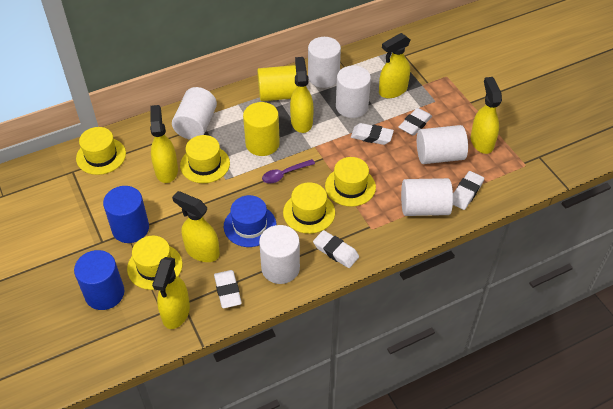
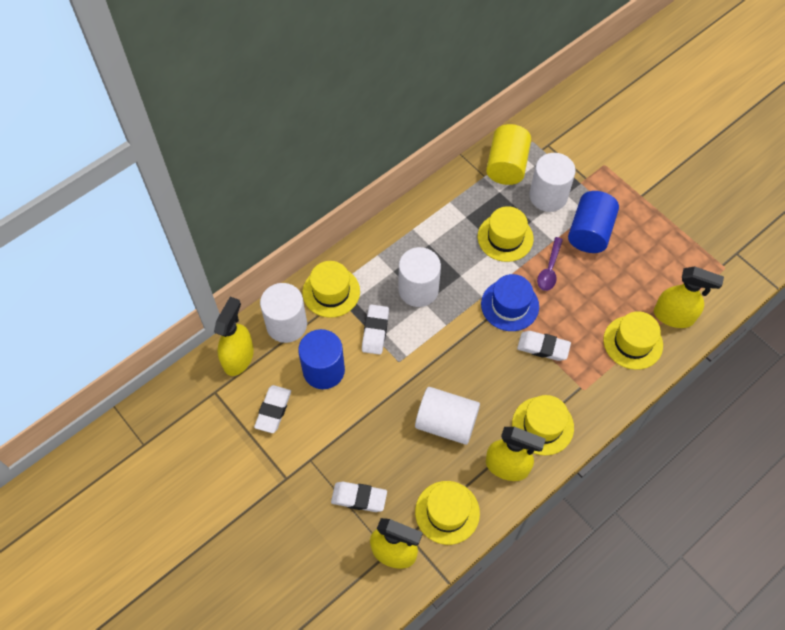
white cylinder: 6 -> 4
white eraser: 5 -> 4
yellow cylinder: 2 -> 1
yellow spray bottle: 6 -> 4

